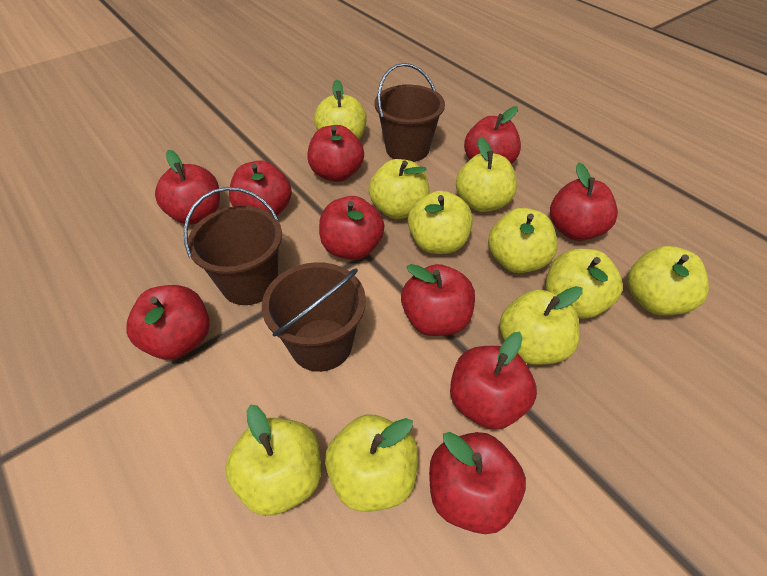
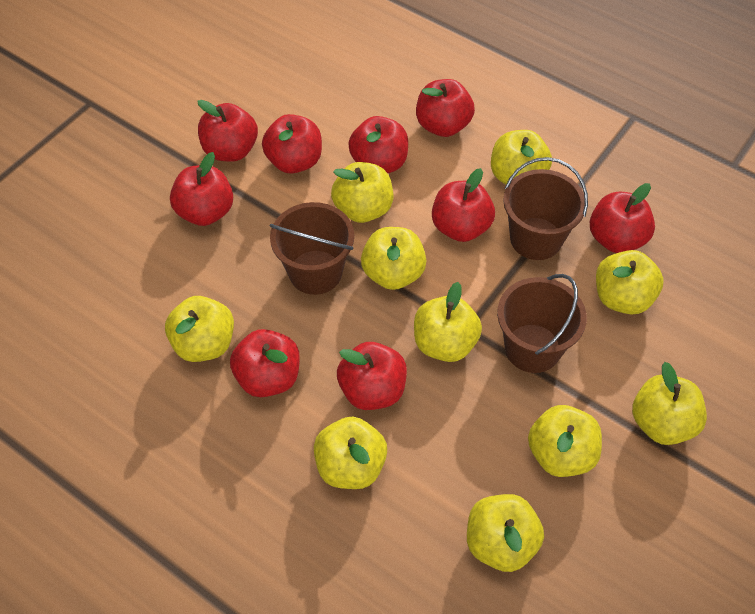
red apple: 10 -> 9

